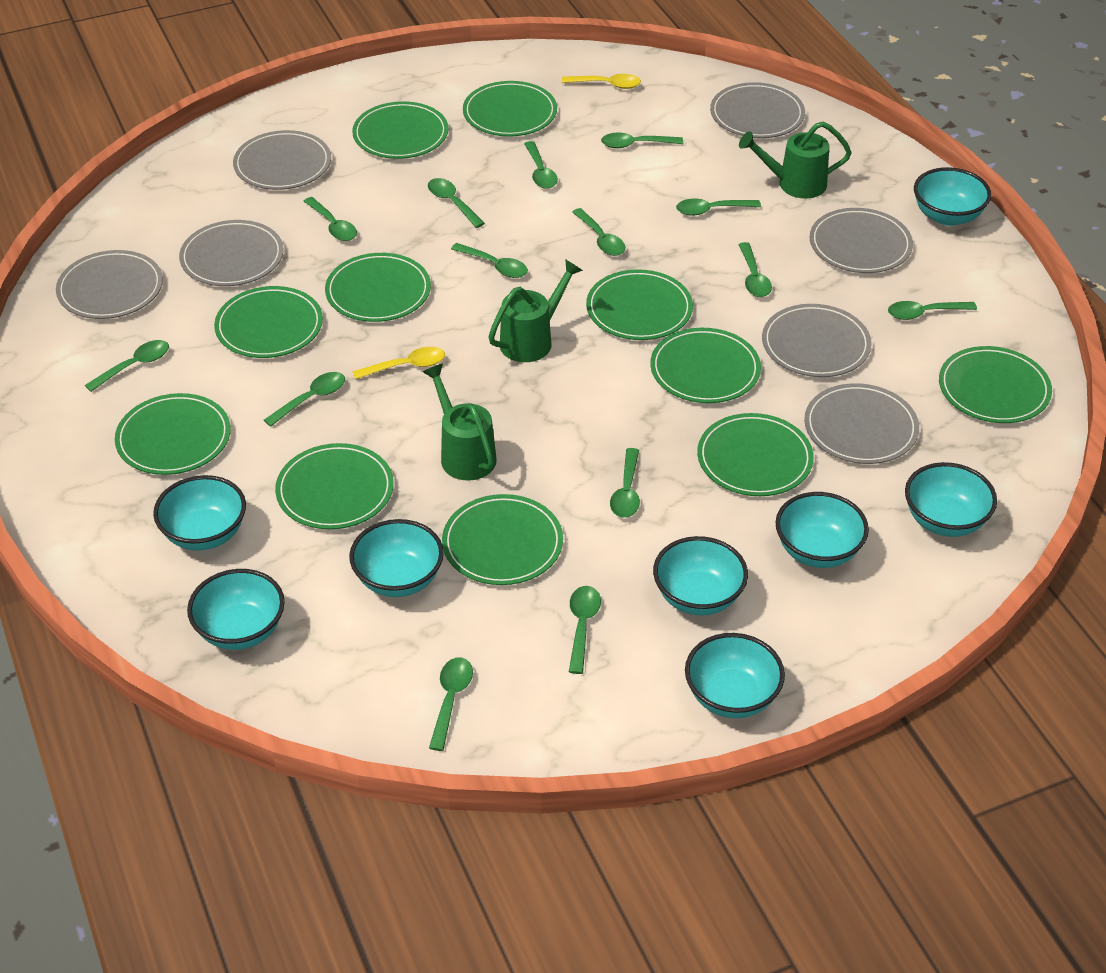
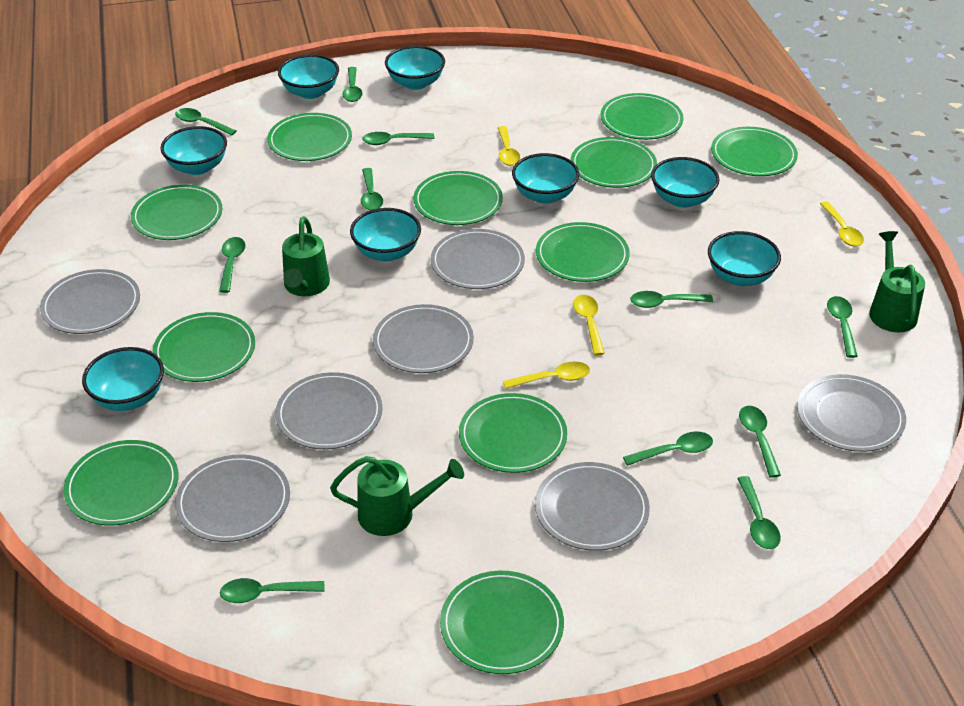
green spoon: 14 -> 11
yellow spoon: 2 -> 4

